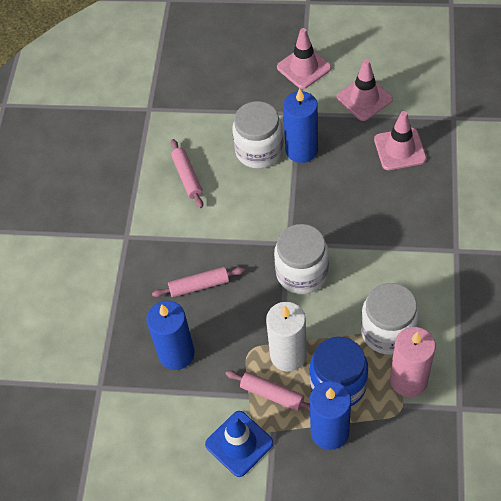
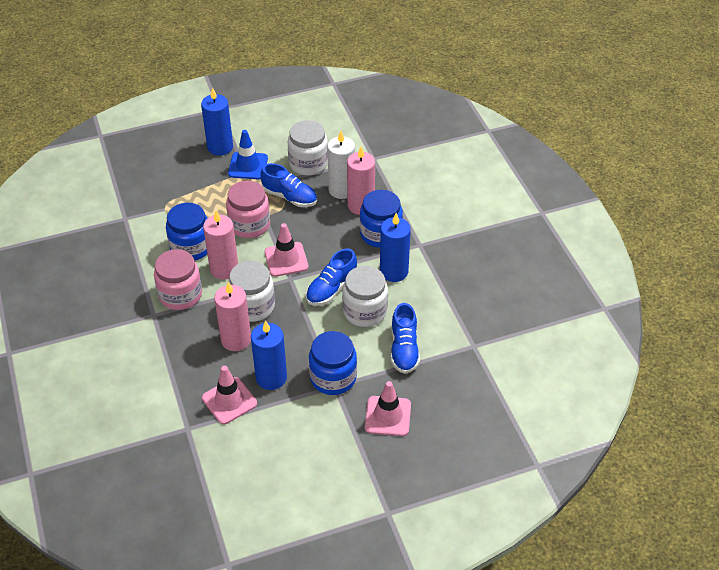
blue jar: 1 -> 3
blue shoe: 0 -> 3
pink candle: 1 -> 3
pink jar: 0 -> 2
pink rolling pin: 3 -> 0

